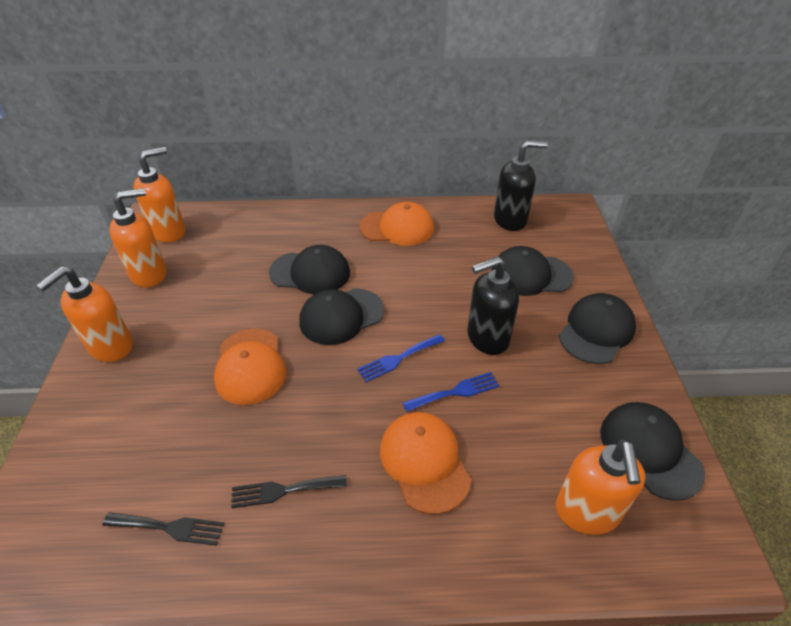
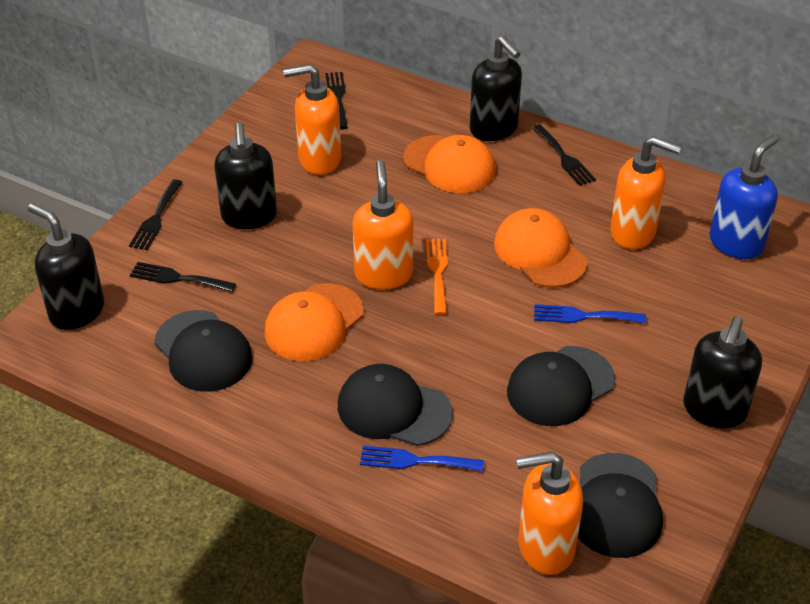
black cap: 5 -> 4
black fork: 2 -> 4
black soap dispenser: 2 -> 4
blue soap dispenser: 0 -> 1
orange fork: 0 -> 1

